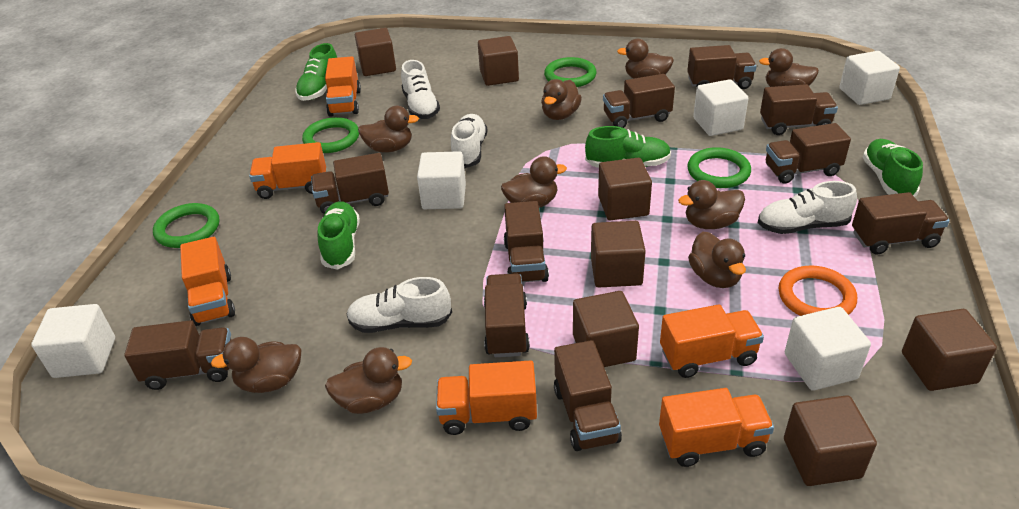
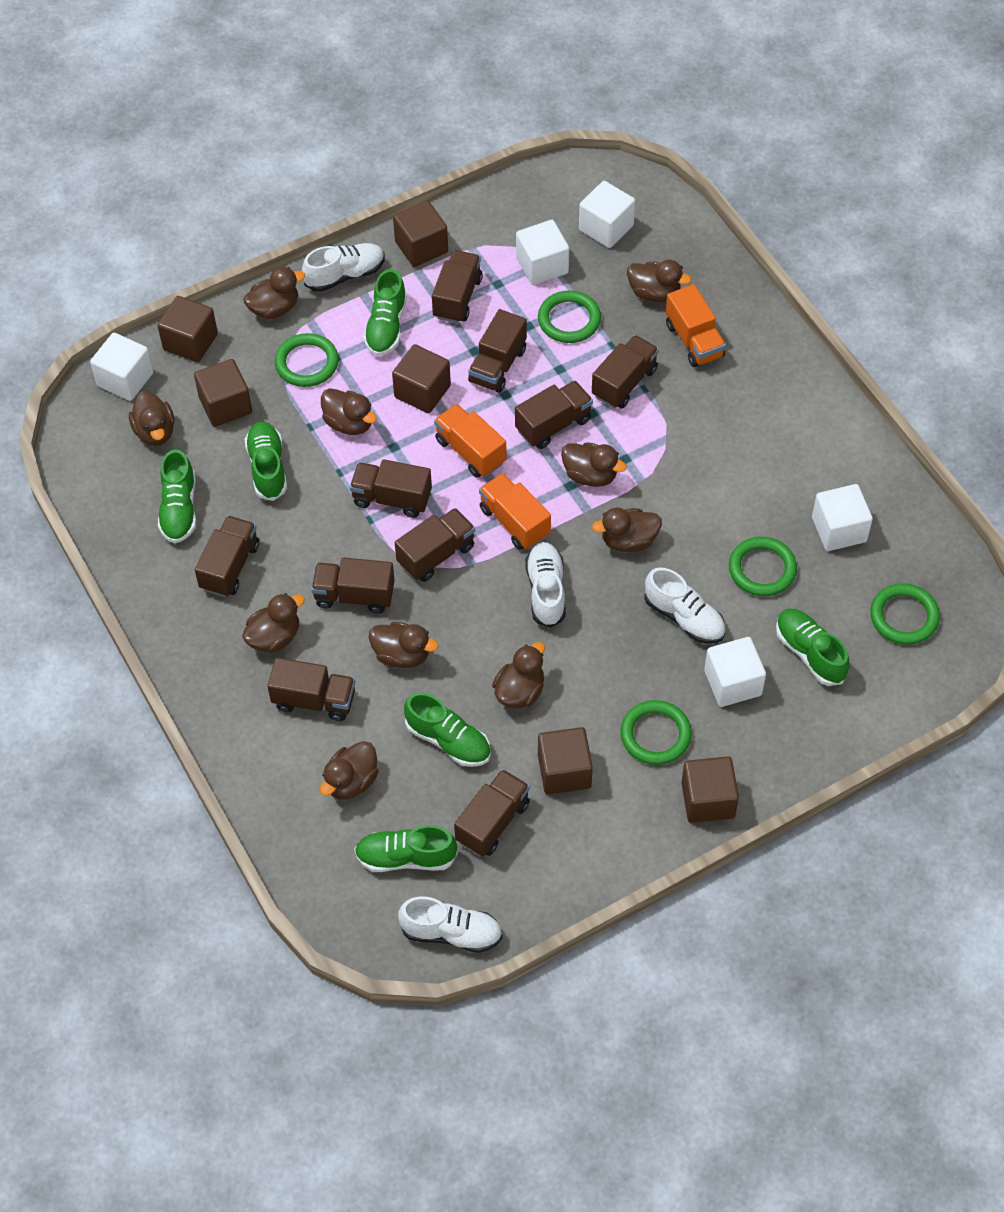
brown cube: 7 -> 6
brown duck: 9 -> 10
green ring: 4 -> 5
green shoe: 4 -> 6
orange ring: 1 -> 0
orange truck: 6 -> 3

